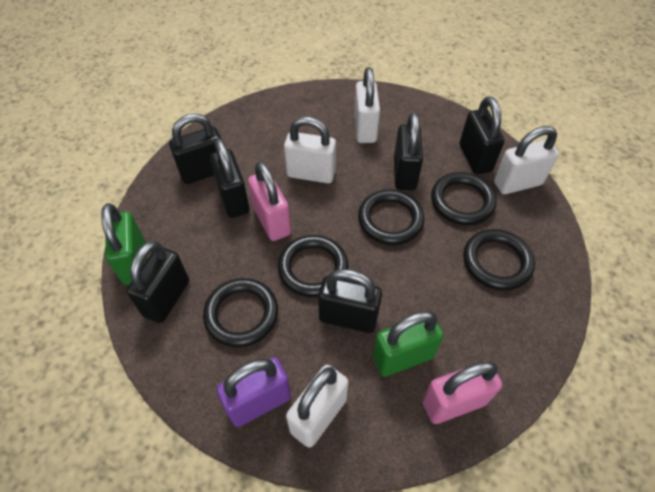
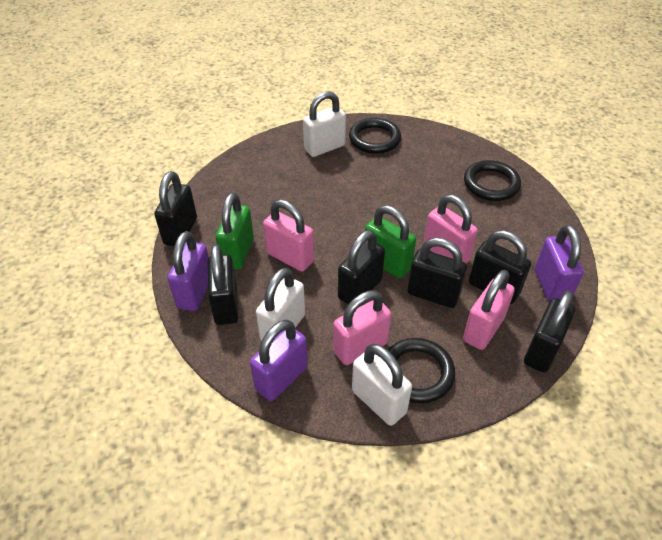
black ring: 5 -> 3
pink padlock: 2 -> 4
purple padlock: 1 -> 3
white padlock: 4 -> 3

